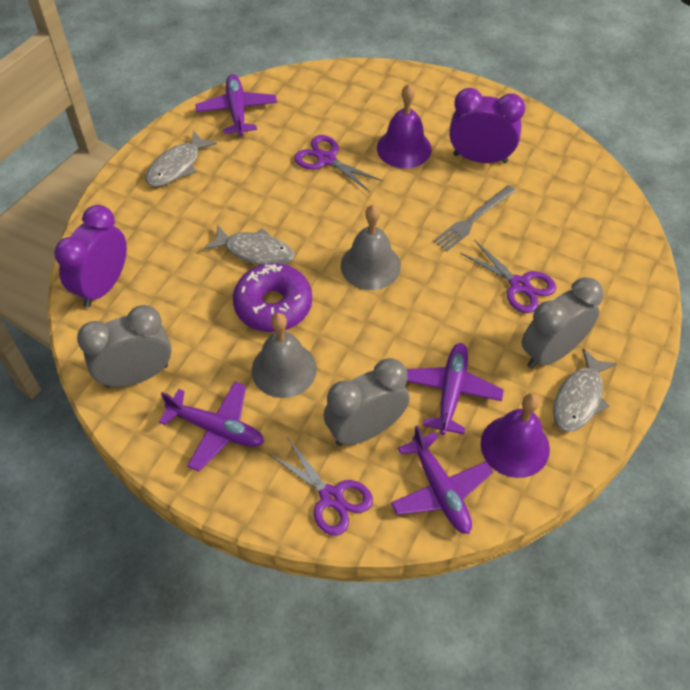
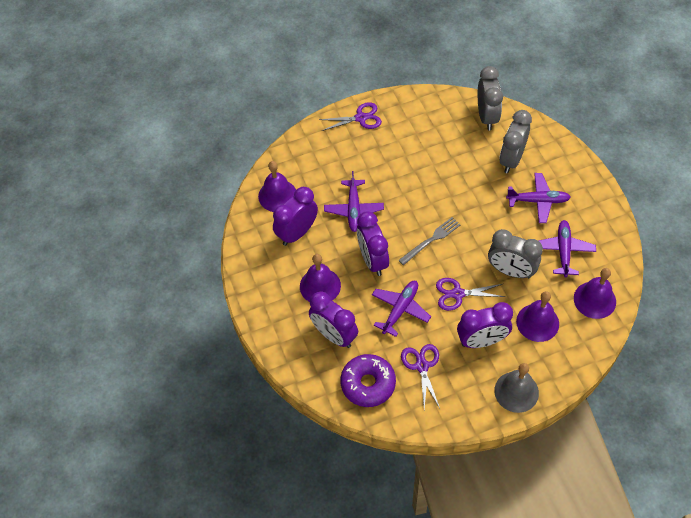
grey bell: 2 -> 1
grey fish: 3 -> 0
purple bell: 2 -> 4
purple clock: 2 -> 4

